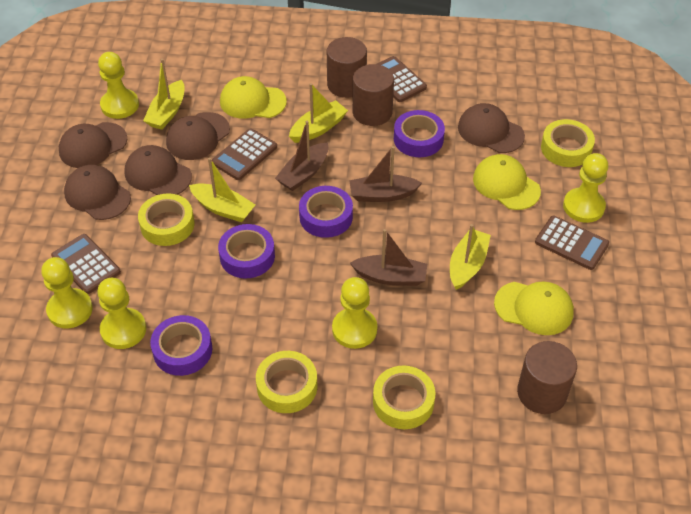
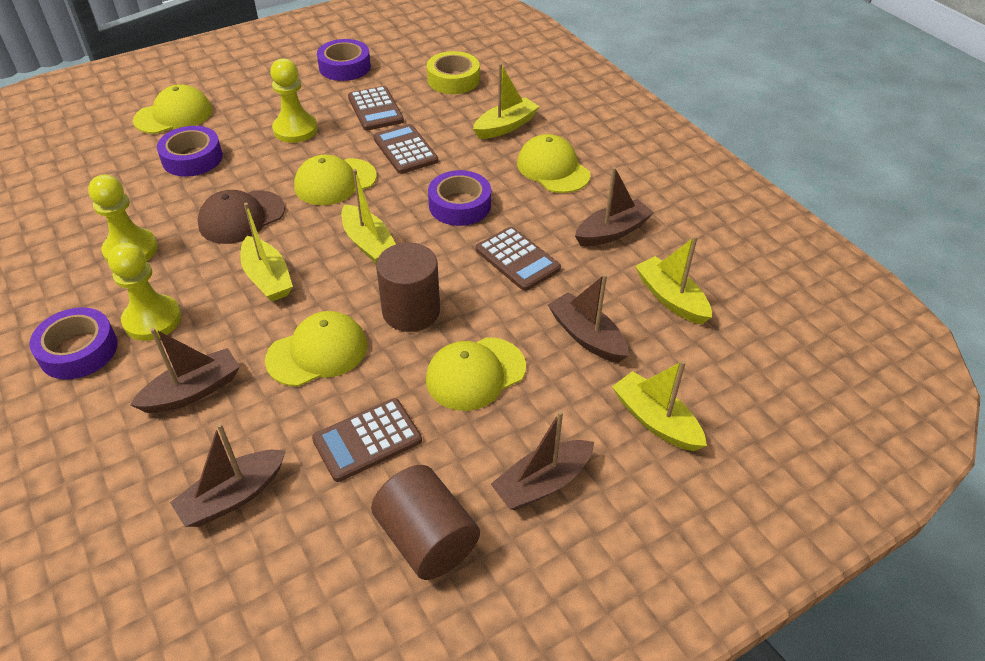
brown boat: 3 -> 5
brown cap: 5 -> 1
brown cylinder: 3 -> 2
yellow boat: 4 -> 5
yellow cap: 3 -> 5
yellow pawn: 5 -> 3
yellow tape: 4 -> 1

